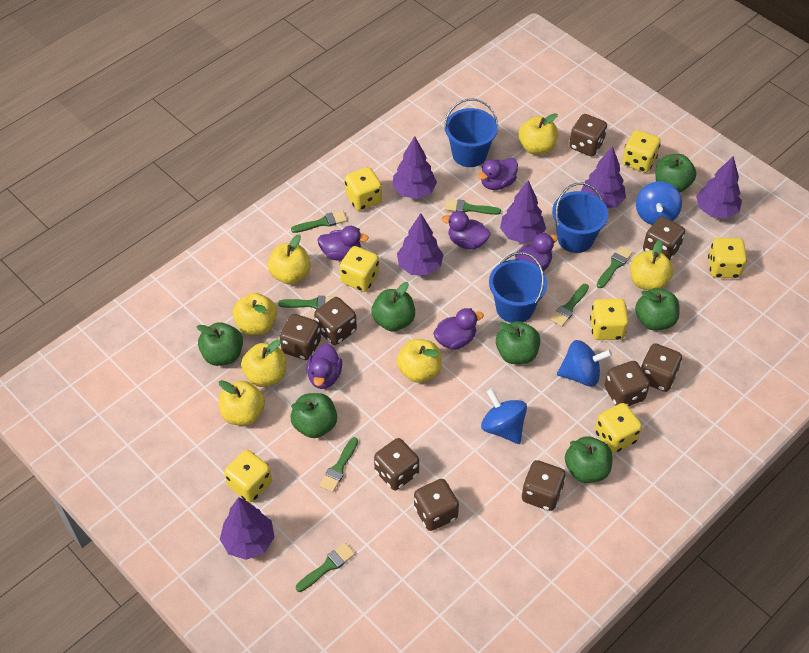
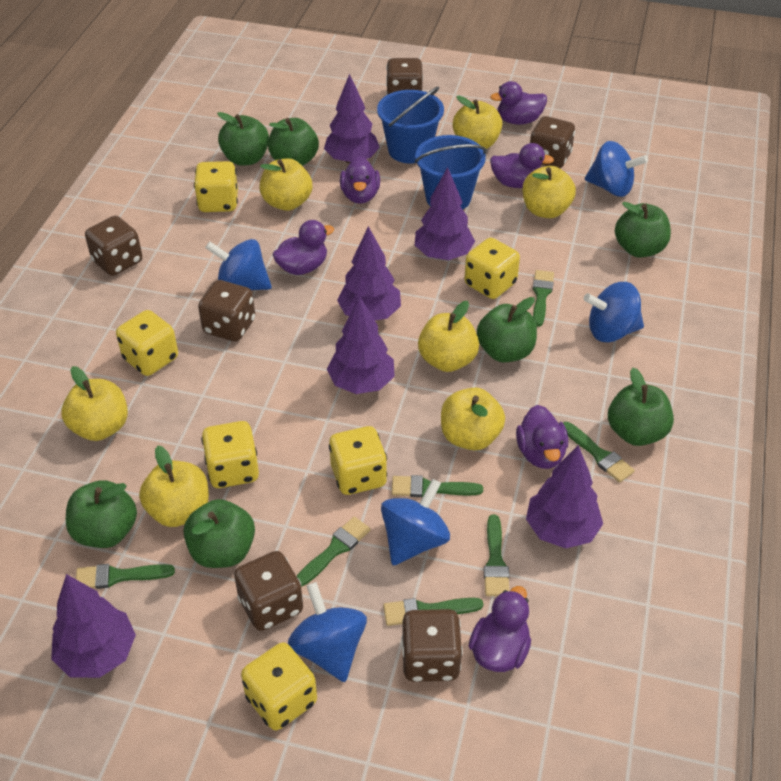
blue bucket: 3 -> 2
blue spinning top: 3 -> 5
brown dice: 9 -> 6
yellow dice: 7 -> 6

